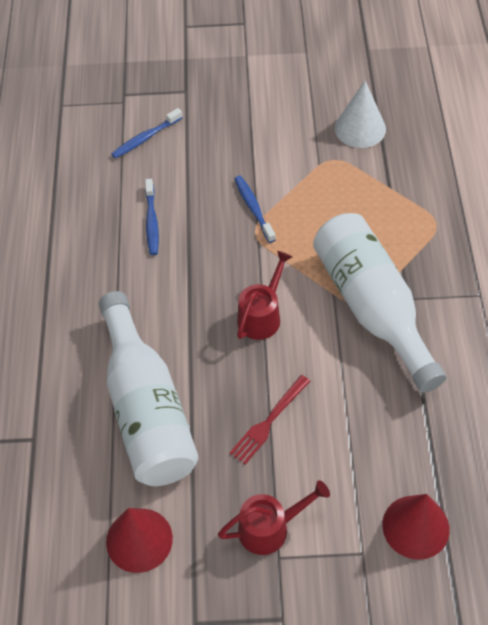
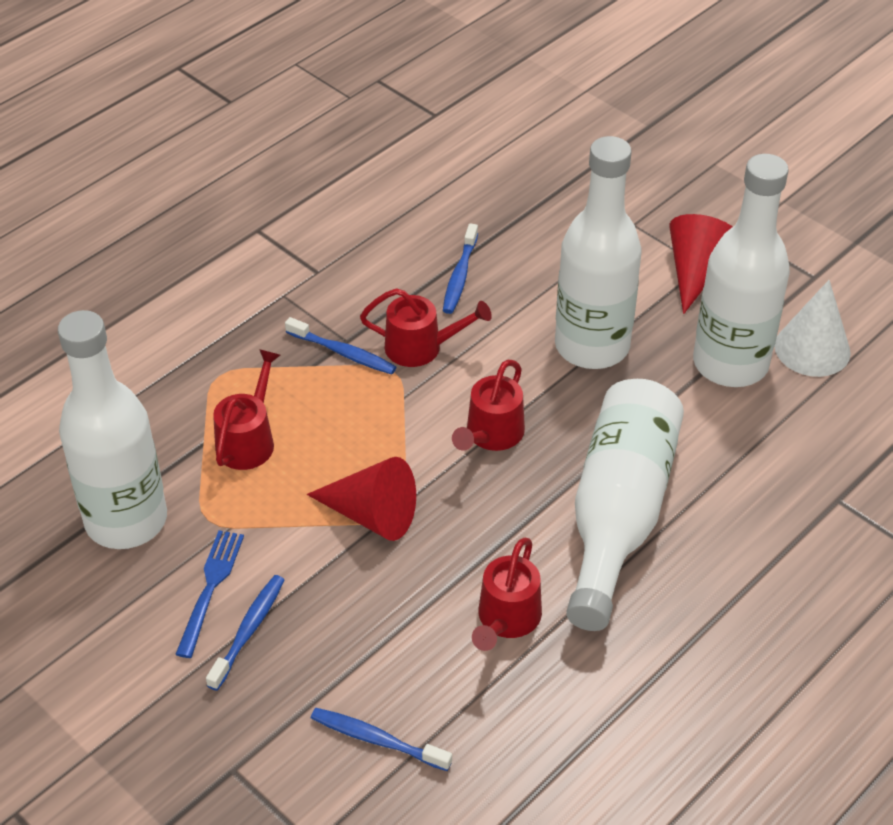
blue fork: 0 -> 1
blue toothbrush: 3 -> 4
red fork: 1 -> 0
red watering can: 2 -> 4
white bottle: 2 -> 4

